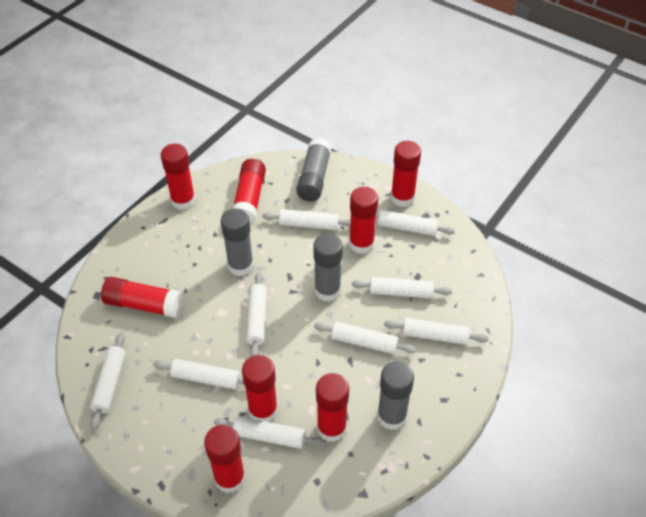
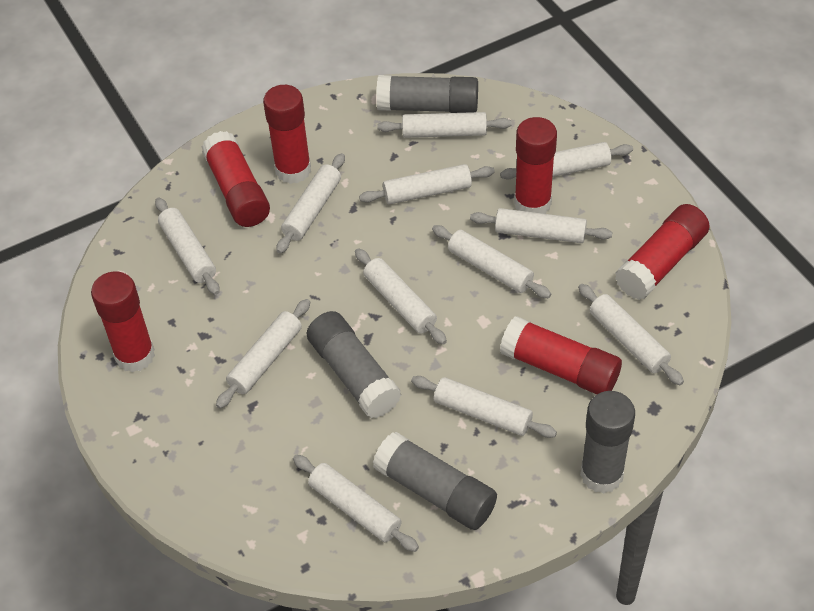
red glue stick: 8 -> 6
white rolling pin: 9 -> 12

